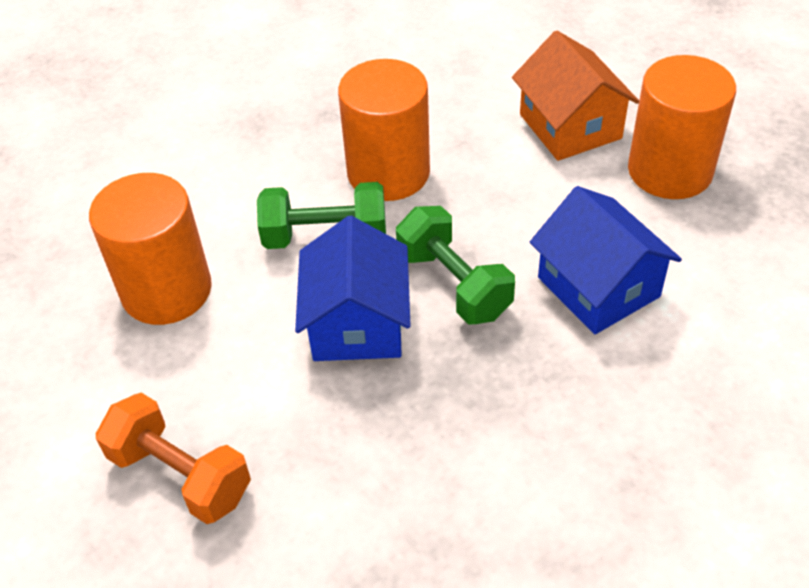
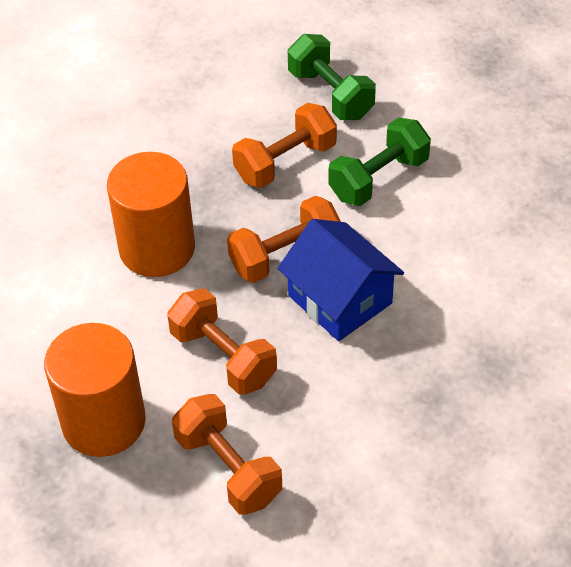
blue house: 2 -> 1
orange cylinder: 3 -> 2
orange dumbbell: 1 -> 4
orange house: 1 -> 0

